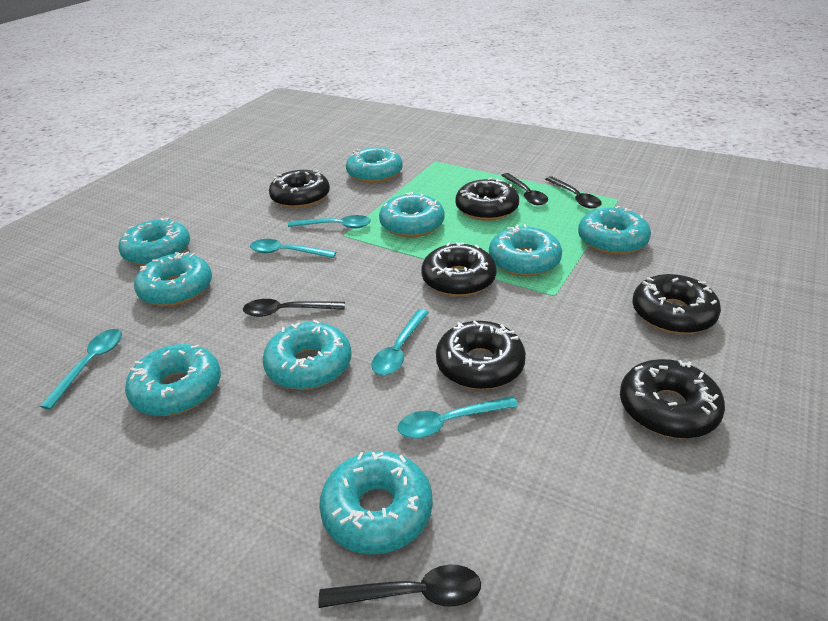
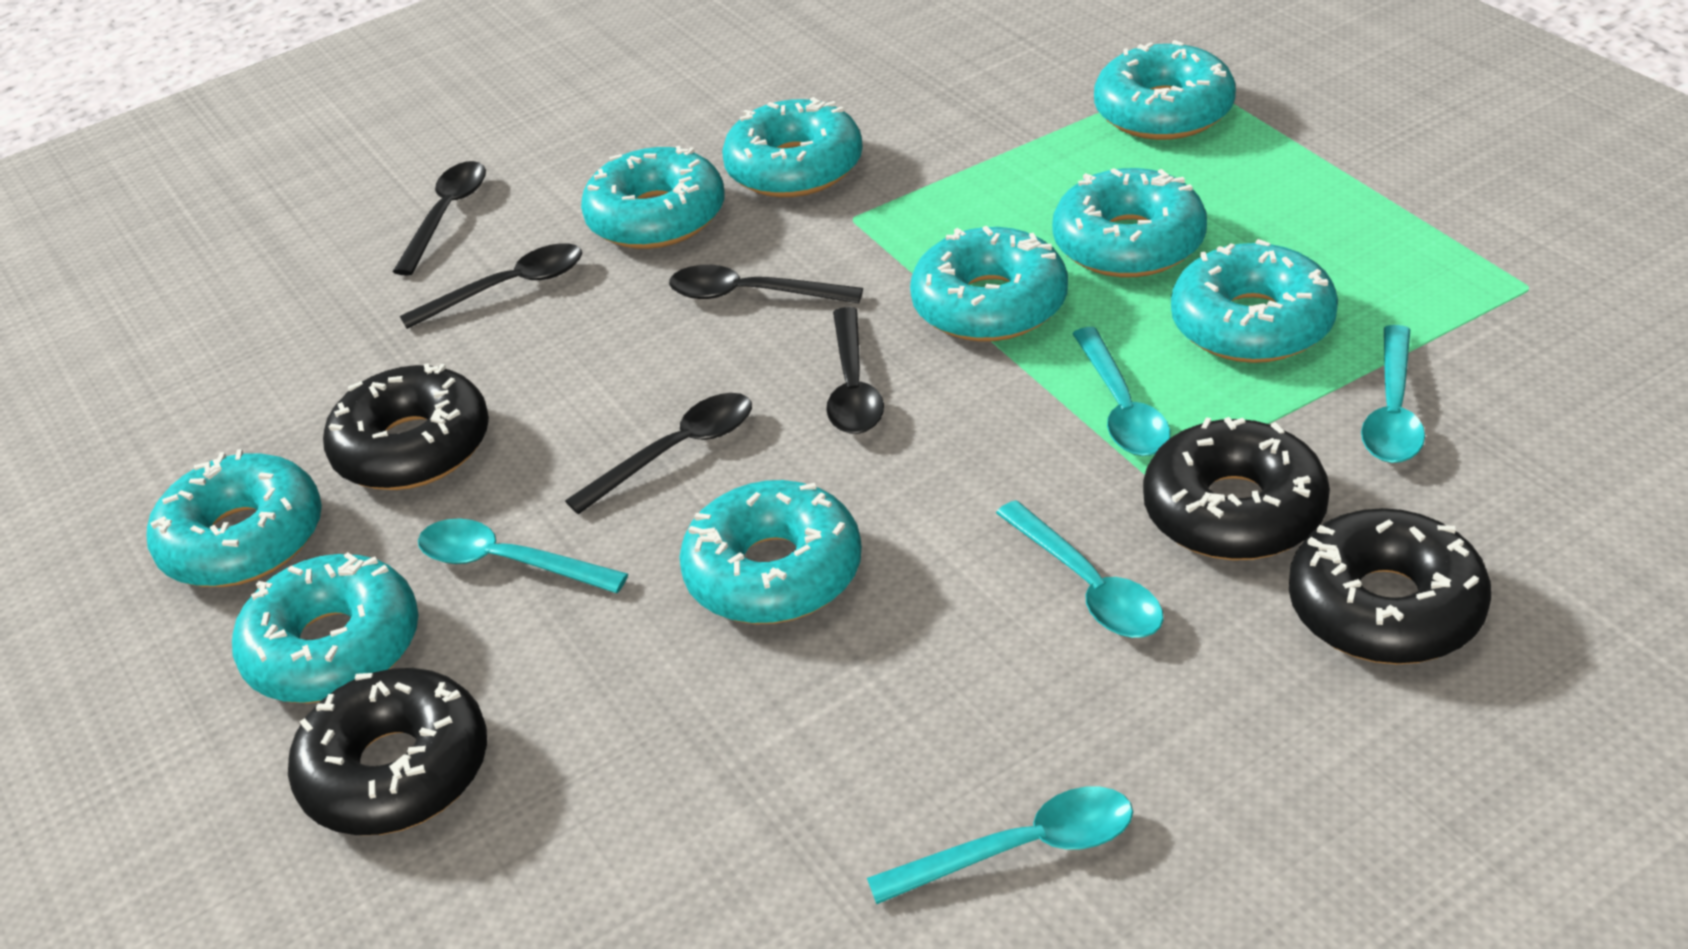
black donut: 6 -> 4
black spoon: 4 -> 5

